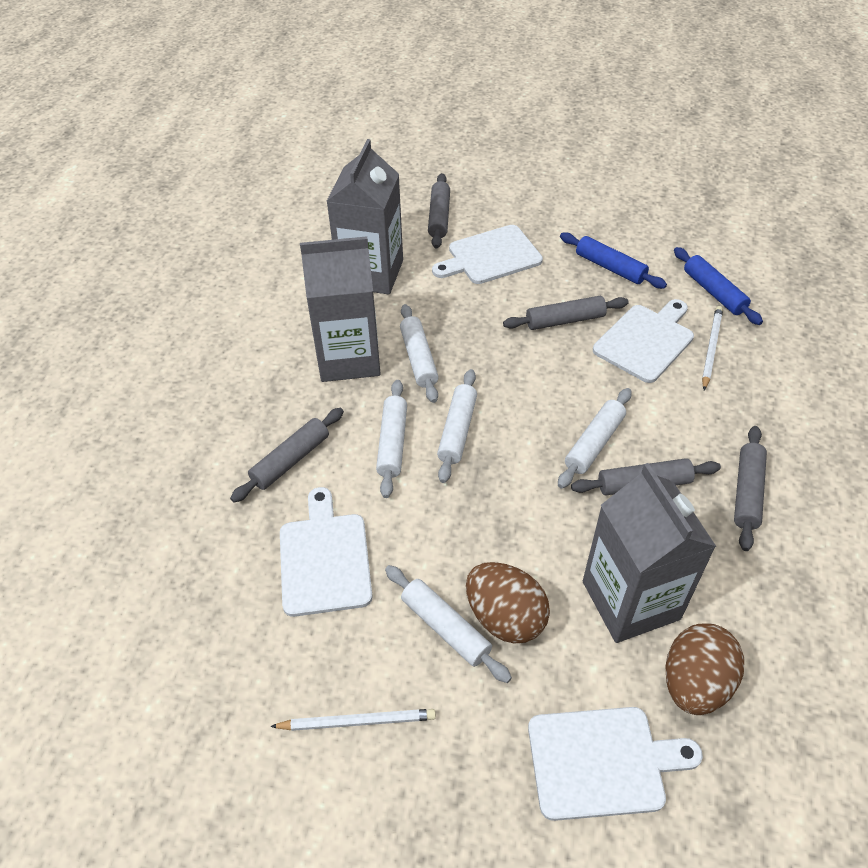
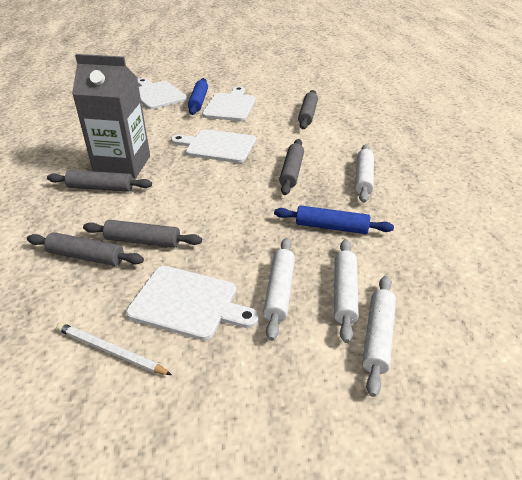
brown egg: 2 -> 0
grey carton: 3 -> 1
white pencil: 2 -> 1
white rolling pin: 5 -> 4

